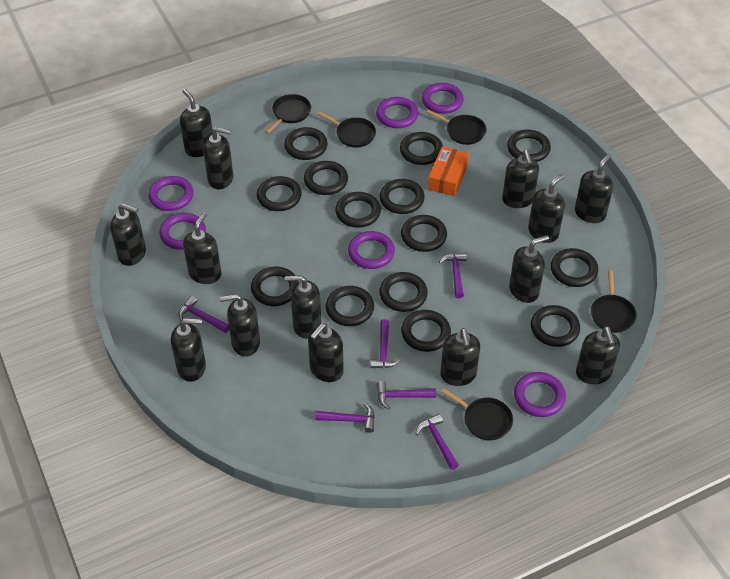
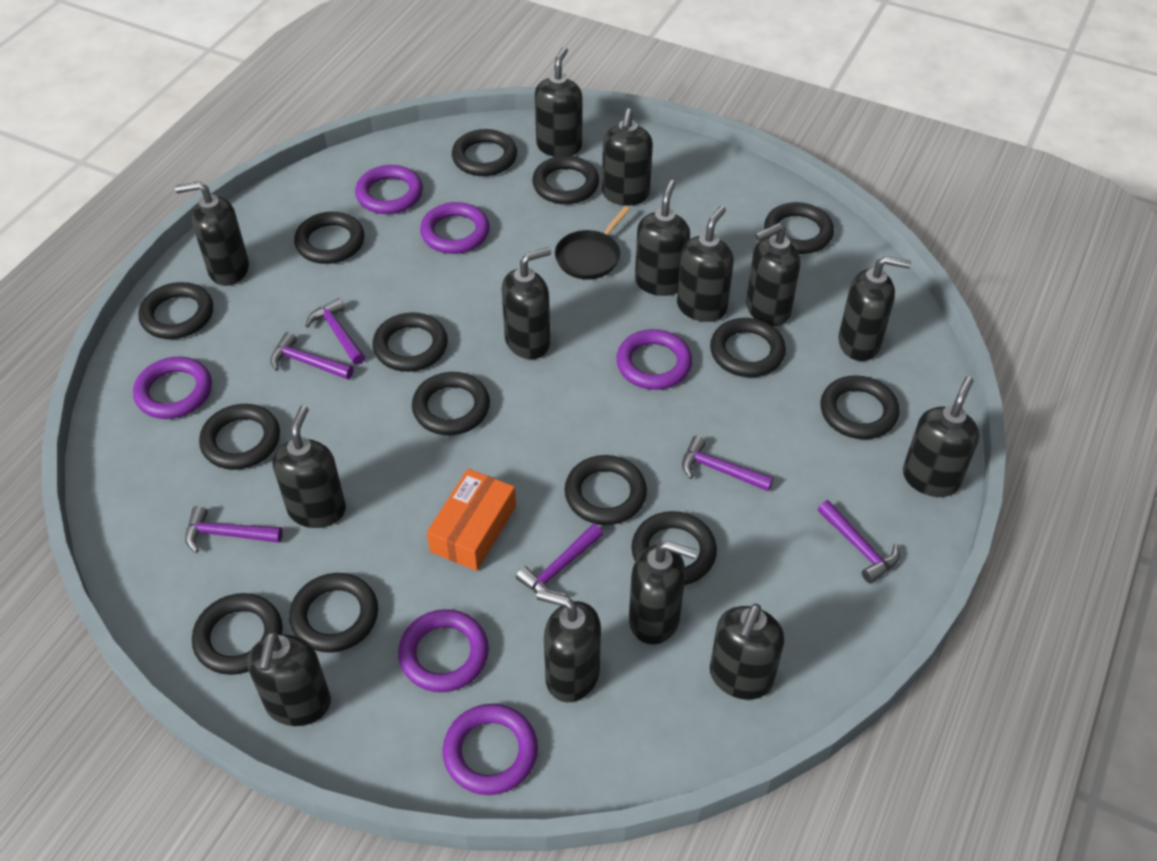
black pan: 5 -> 1

